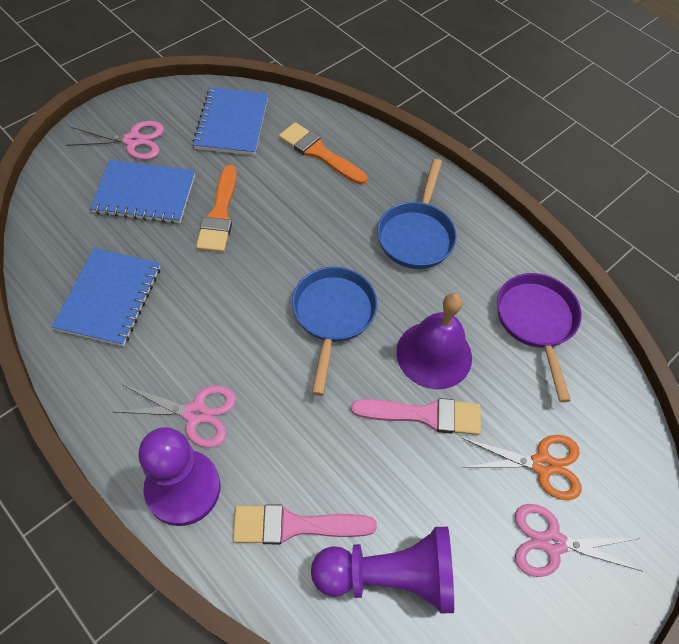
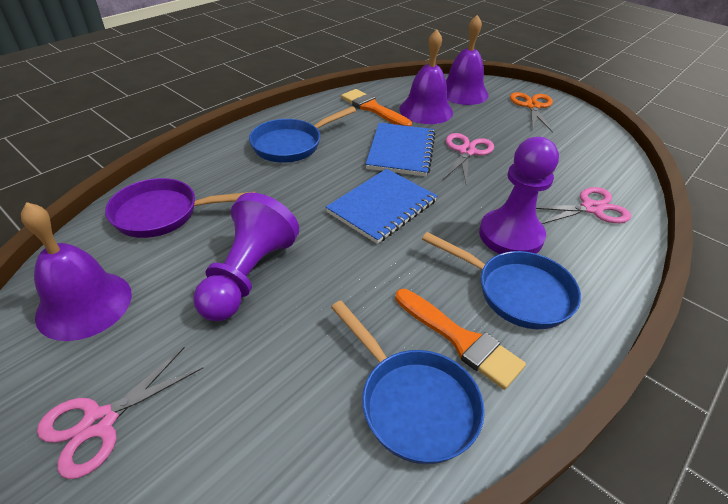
blue notebook: 3 -> 2
blue pan: 2 -> 3
pink brush: 2 -> 0
purple bell: 1 -> 3

